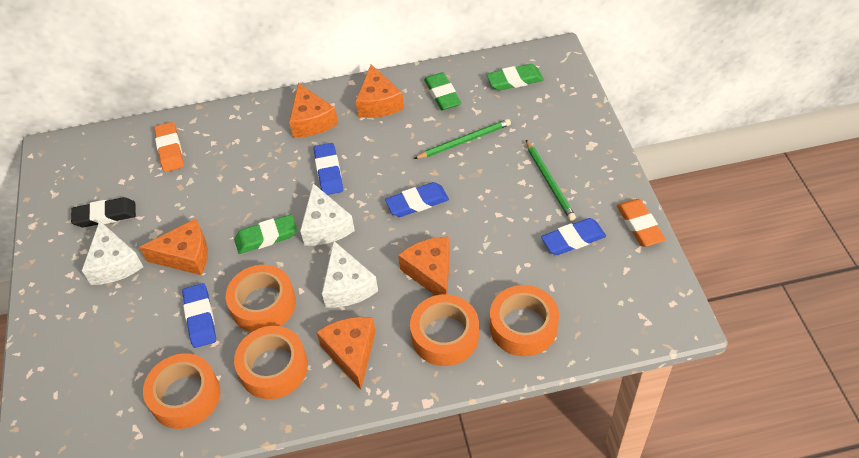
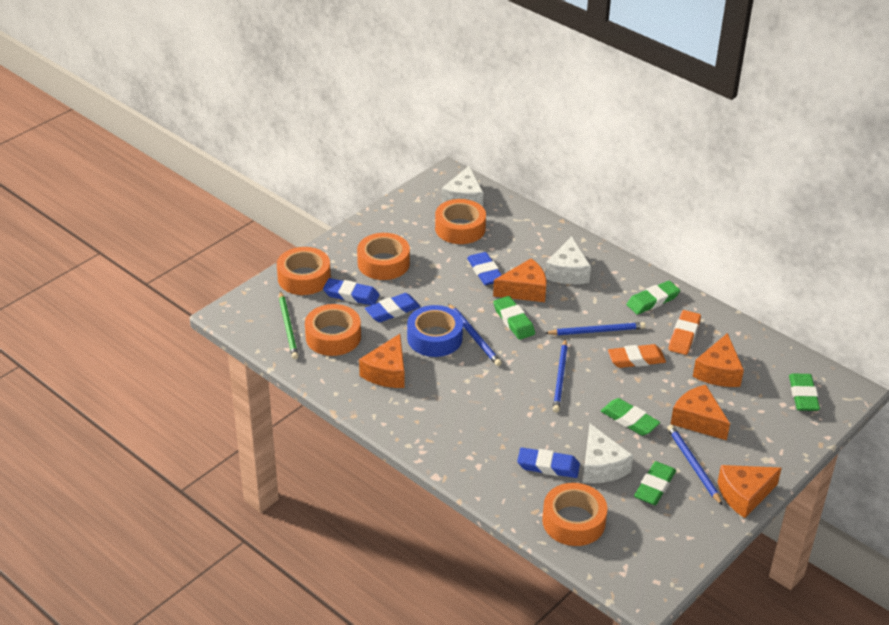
black eraser: 1 -> 0
blue pencil: 0 -> 4
blue tape: 0 -> 1
green eraser: 3 -> 5
green pencil: 2 -> 1

